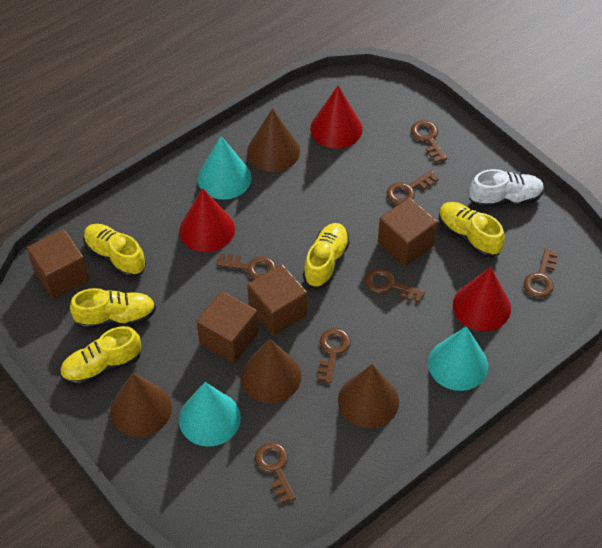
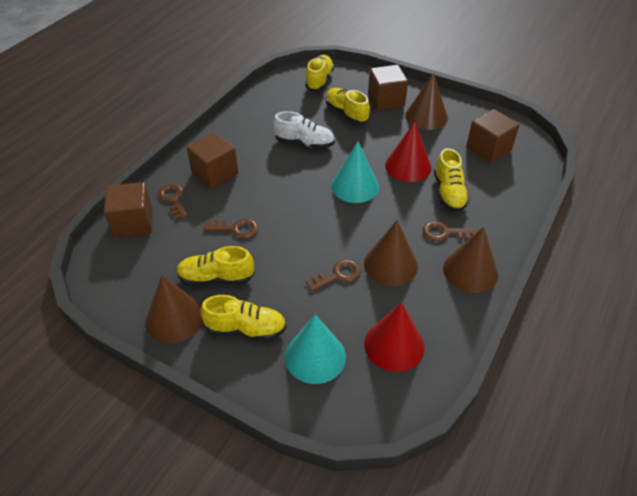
brown key: 7 -> 4
red cone: 3 -> 2
turquoise cone: 3 -> 2

